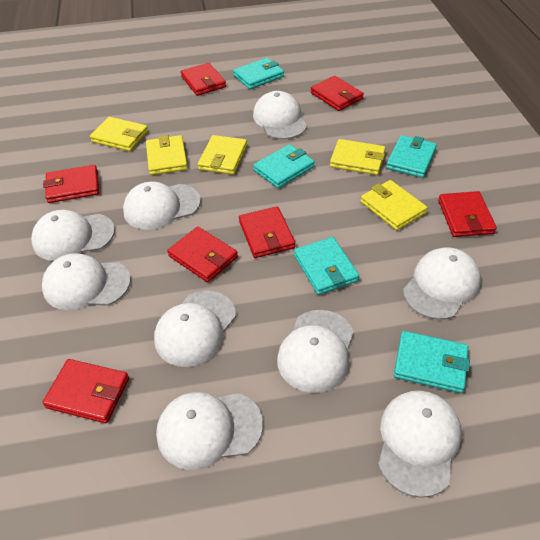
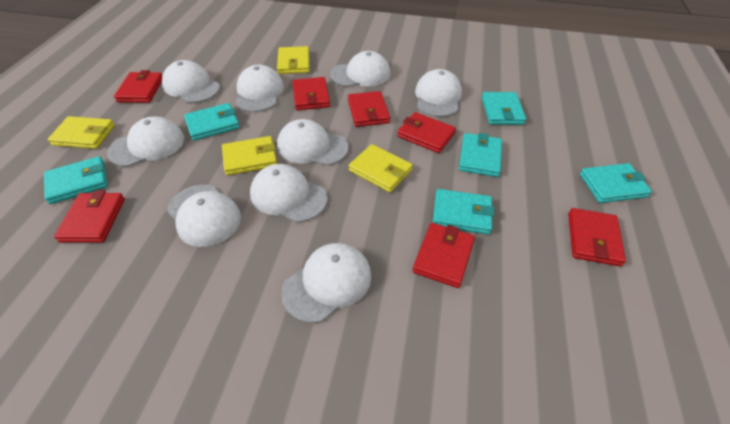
turquoise wallet: 5 -> 6
yellow wallet: 5 -> 4

